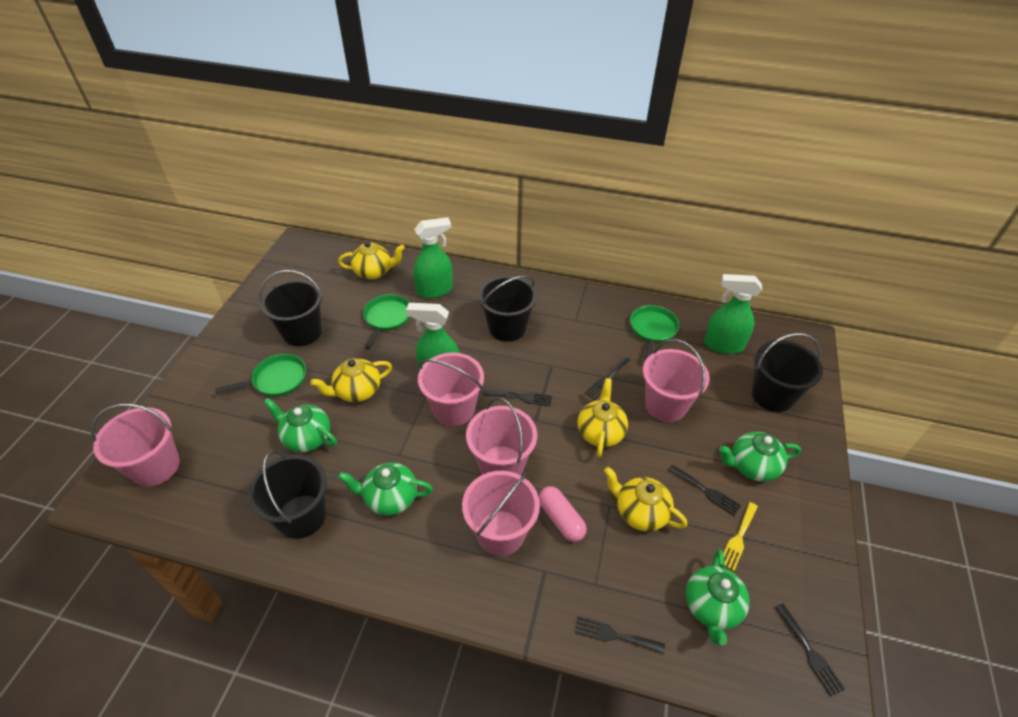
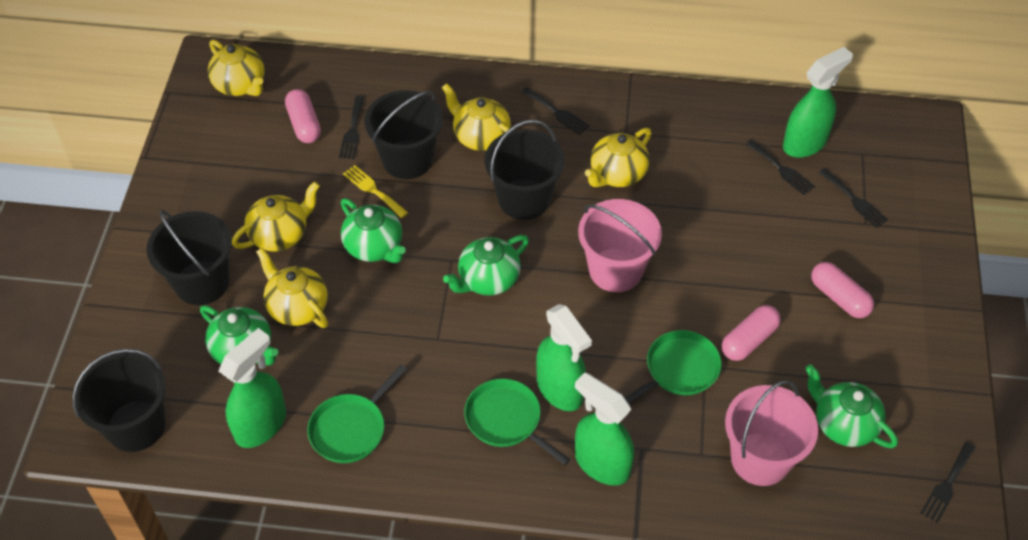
green spray bottle: 3 -> 4
pink bucket: 5 -> 2
pink capsule: 1 -> 3
yellow teapot: 4 -> 5

